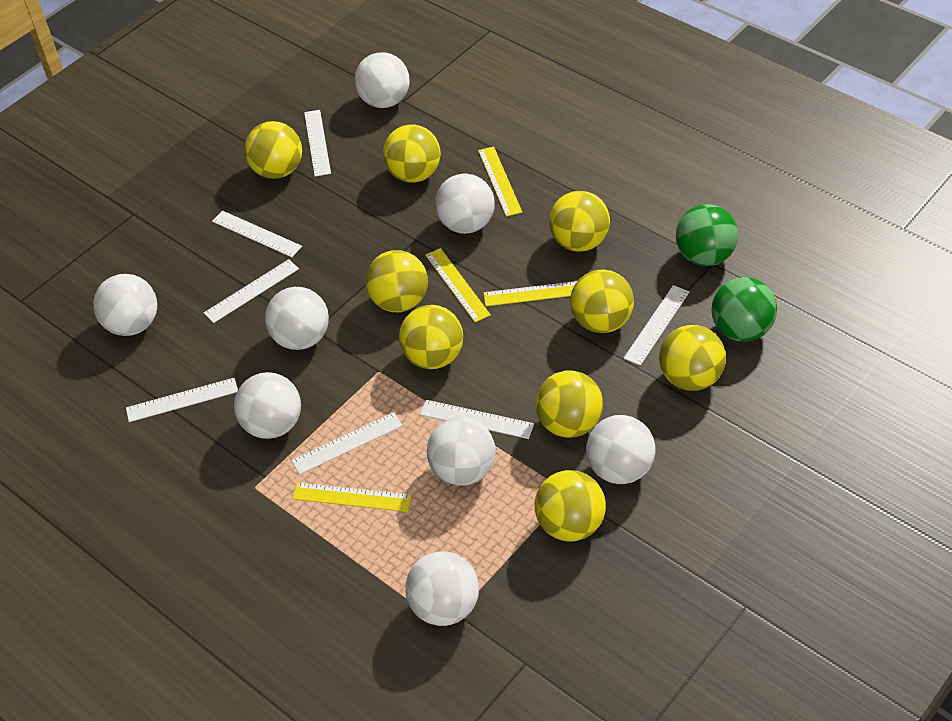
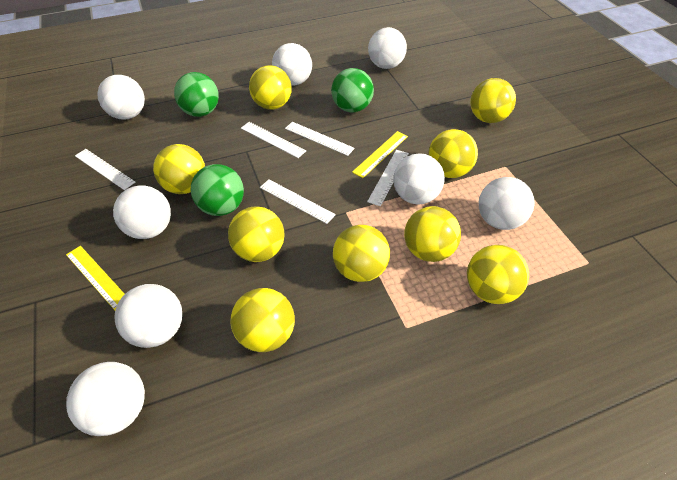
green ball: 2 -> 3
white ruler: 7 -> 5
yellow ruler: 4 -> 2

